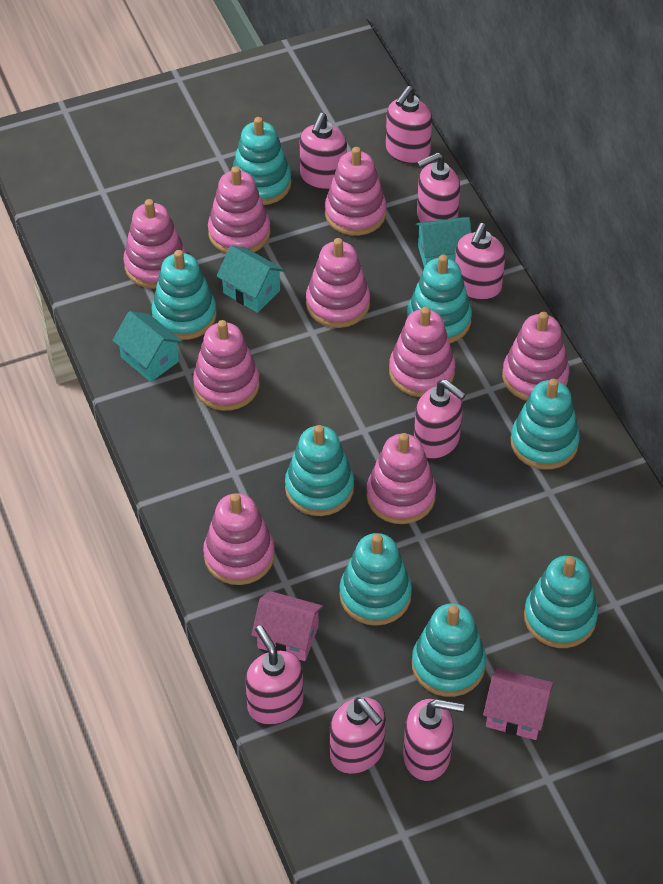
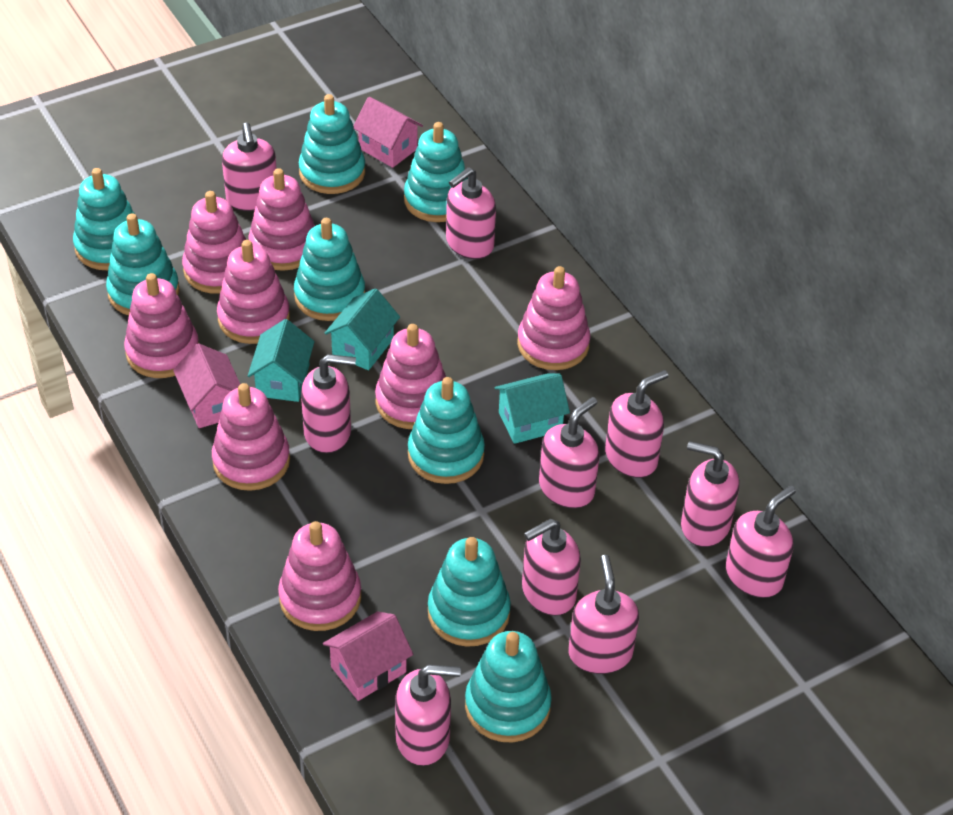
pink house: 2 -> 3
pink soap dispenser: 8 -> 10
pink stacking toy: 9 -> 8

